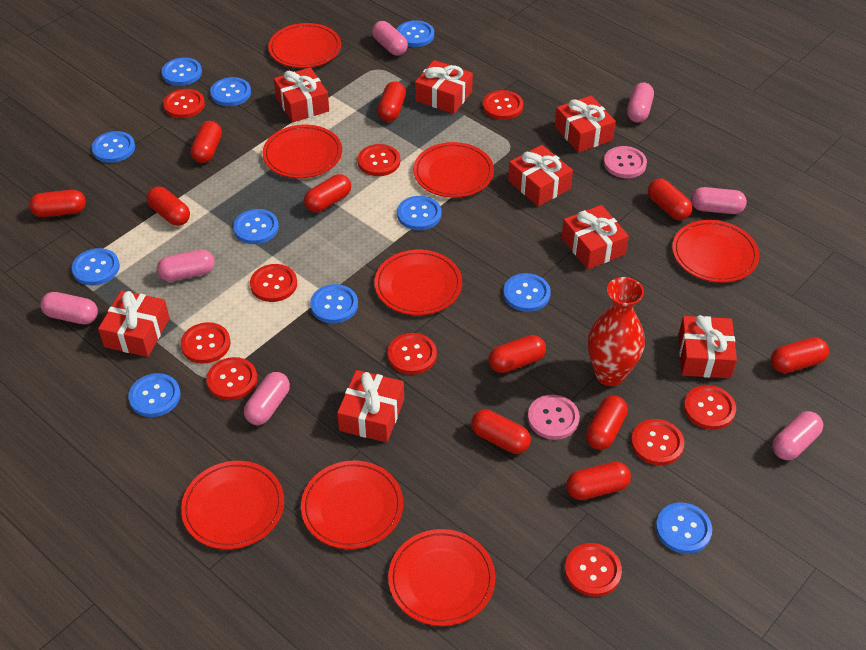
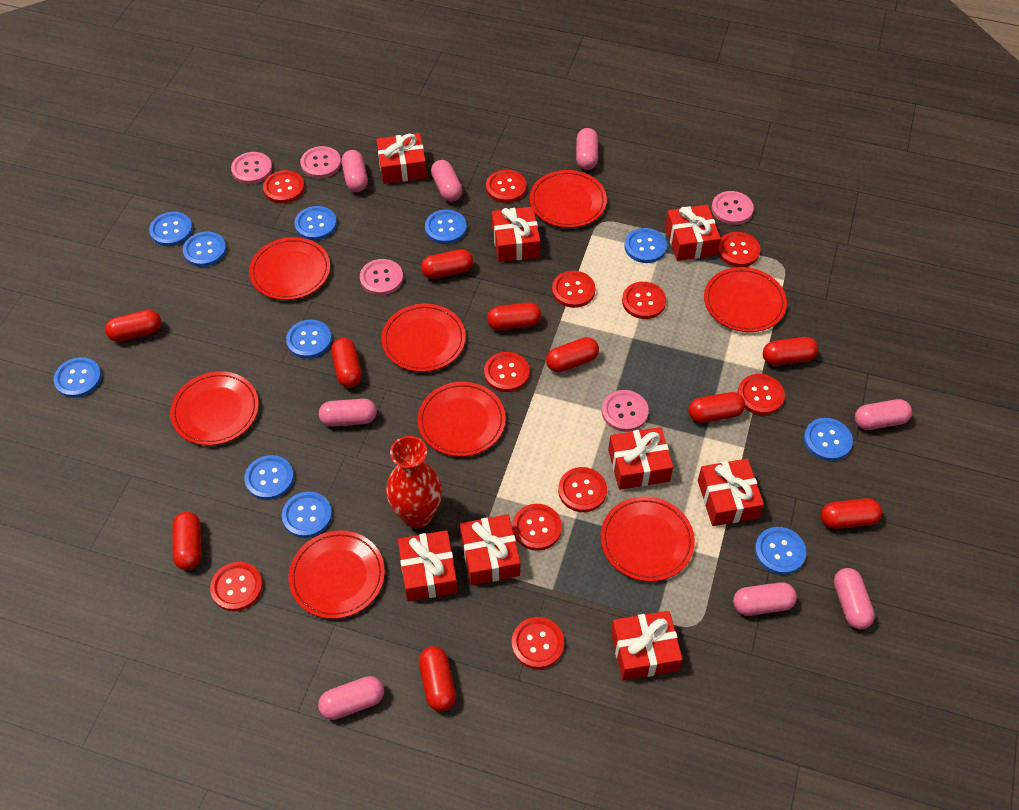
pink button: 2 -> 5
pink capsule: 7 -> 8
red button: 10 -> 11
red capsule: 11 -> 10

